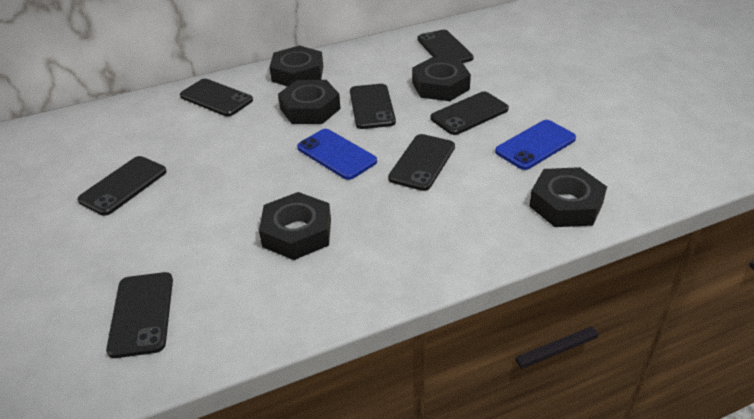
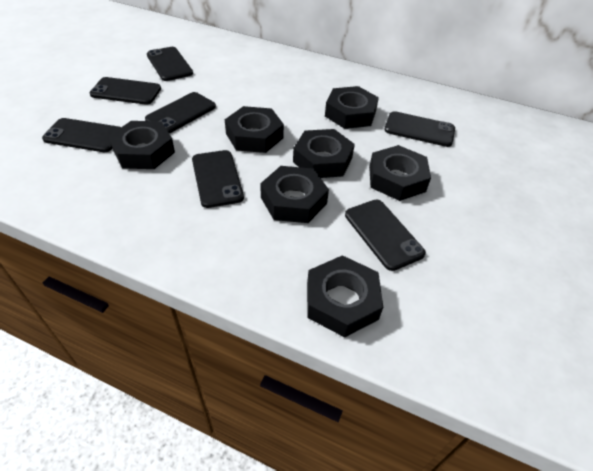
black nut: 5 -> 7
blue phone: 2 -> 0

